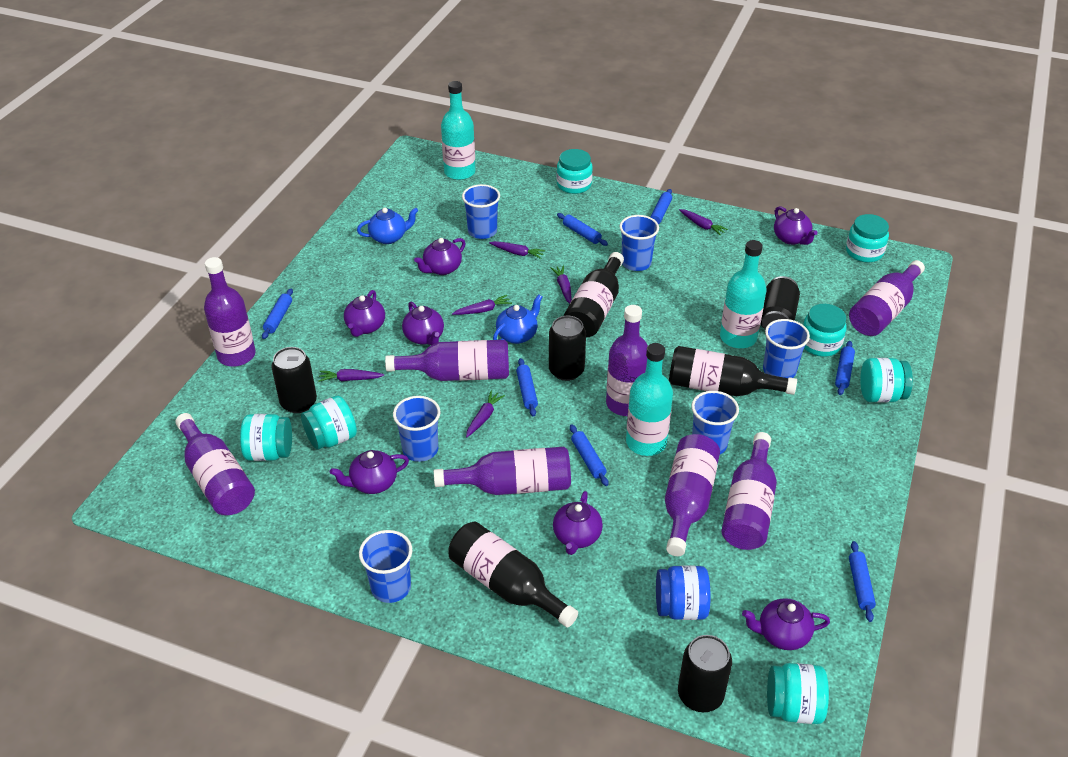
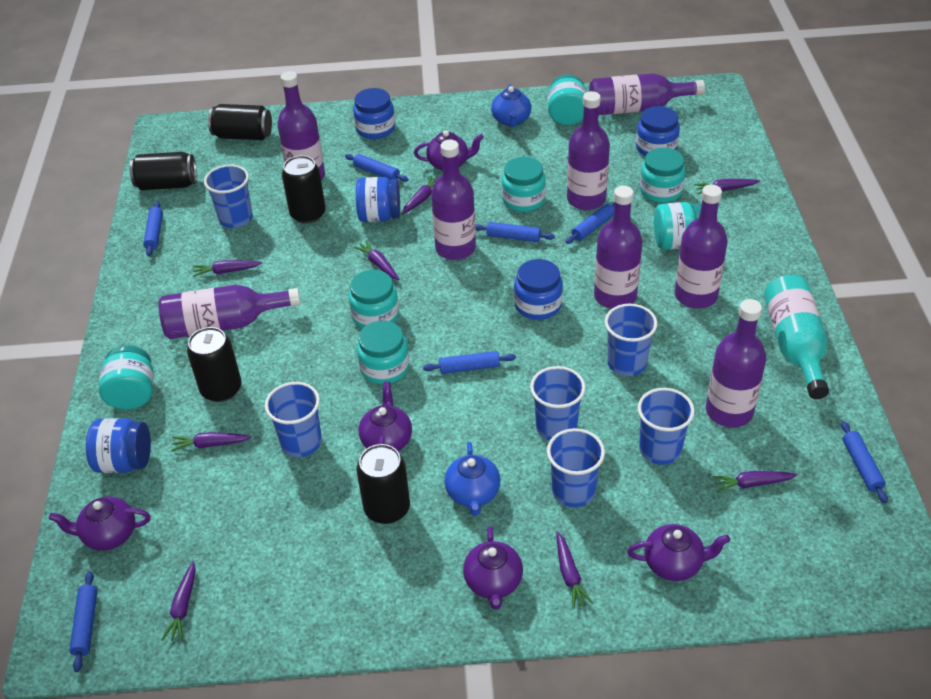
black bottle: 3 -> 0
black can: 4 -> 5
blue jar: 1 -> 5
purple carrot: 6 -> 8
purple teapot: 7 -> 5
turquoise bottle: 3 -> 1

